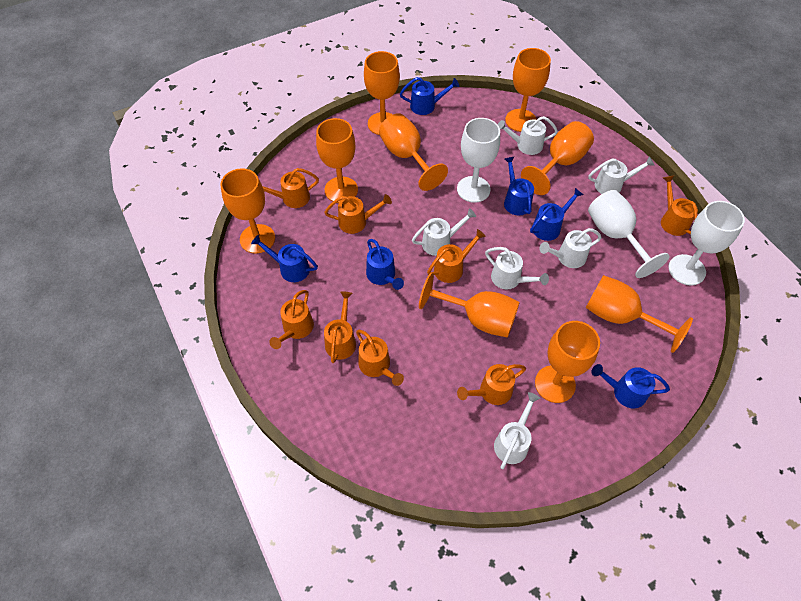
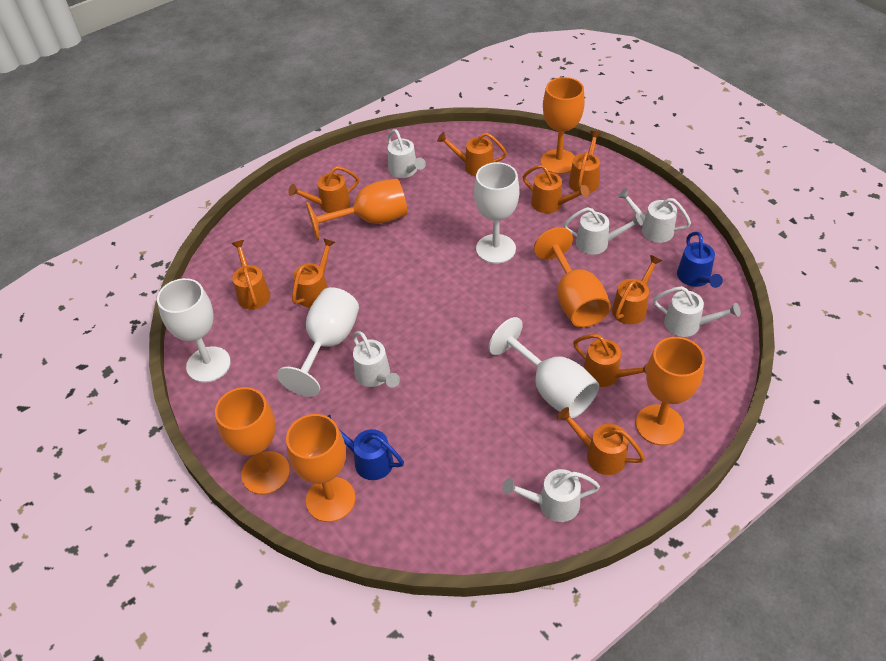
blue watering can: 6 -> 2
orange goblet: 9 -> 6
orange watering can: 8 -> 9
white goblet: 3 -> 4

